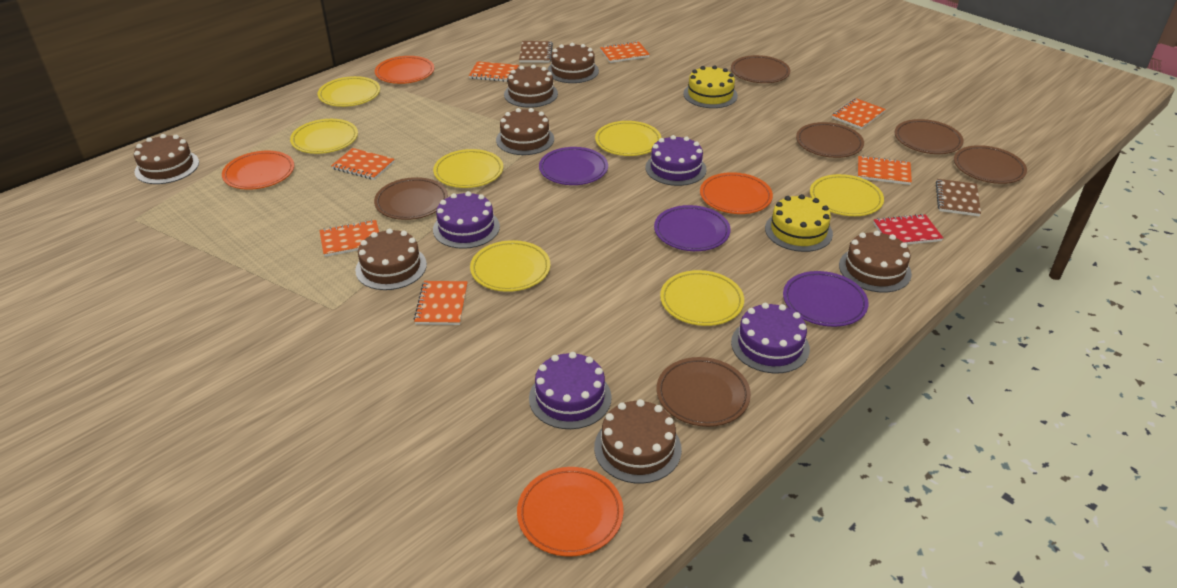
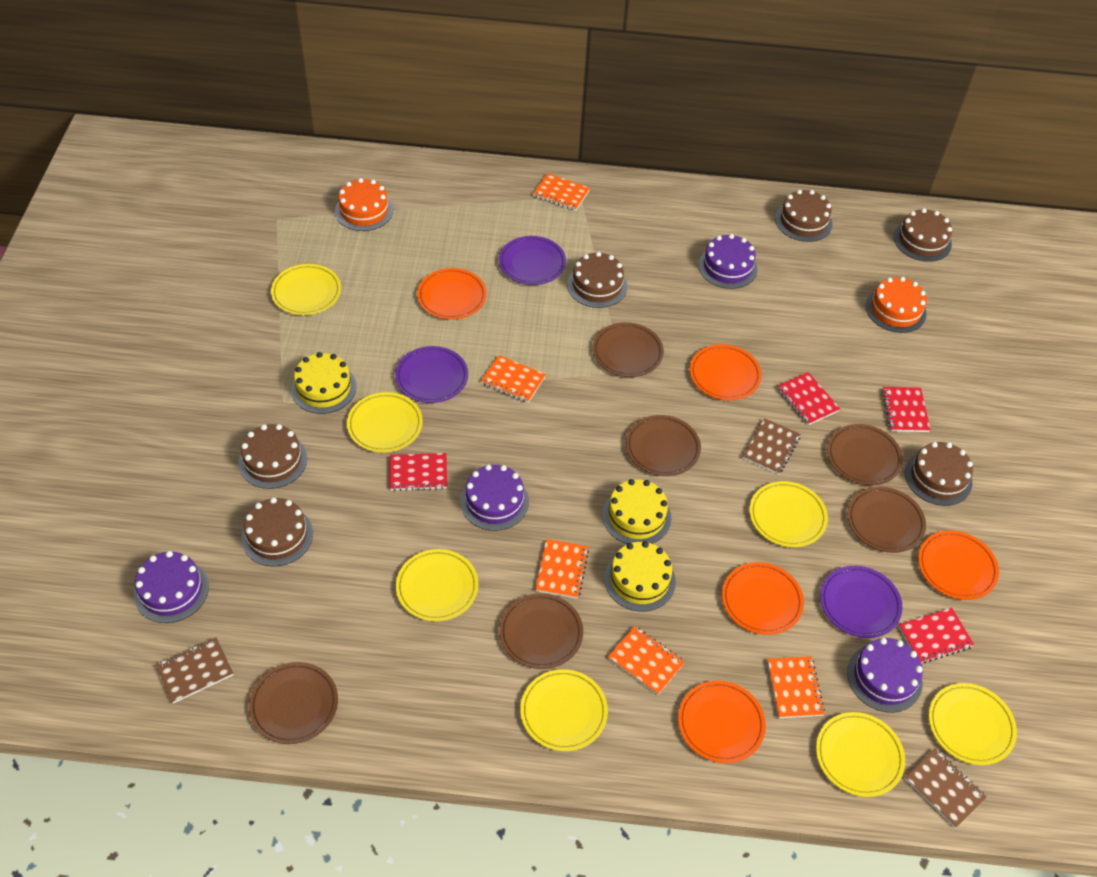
brown cake: 7 -> 6
brown notebook: 2 -> 3
orange cake: 0 -> 2
orange notebook: 7 -> 5
orange plate: 4 -> 5
red notebook: 1 -> 4
yellow cake: 2 -> 3

